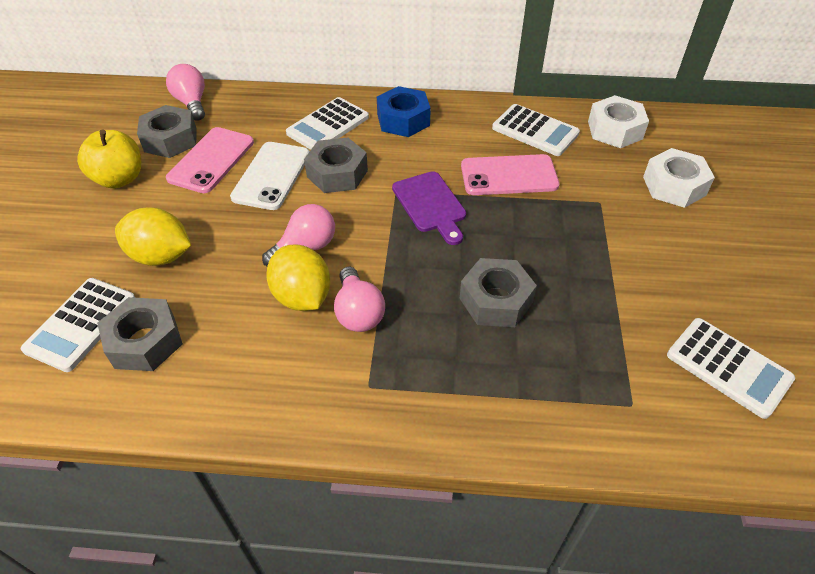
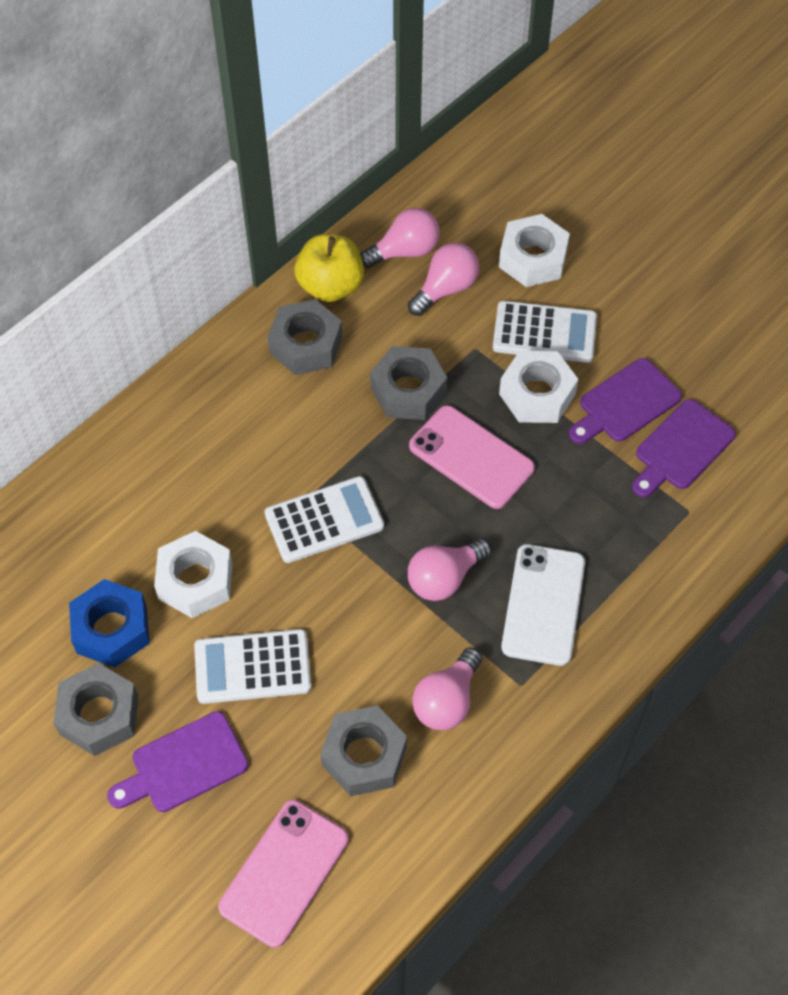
pink light bulb: 3 -> 4
purple cutting board: 1 -> 3
white calculator: 4 -> 3
white nut: 2 -> 3
yellow lemon: 2 -> 0

